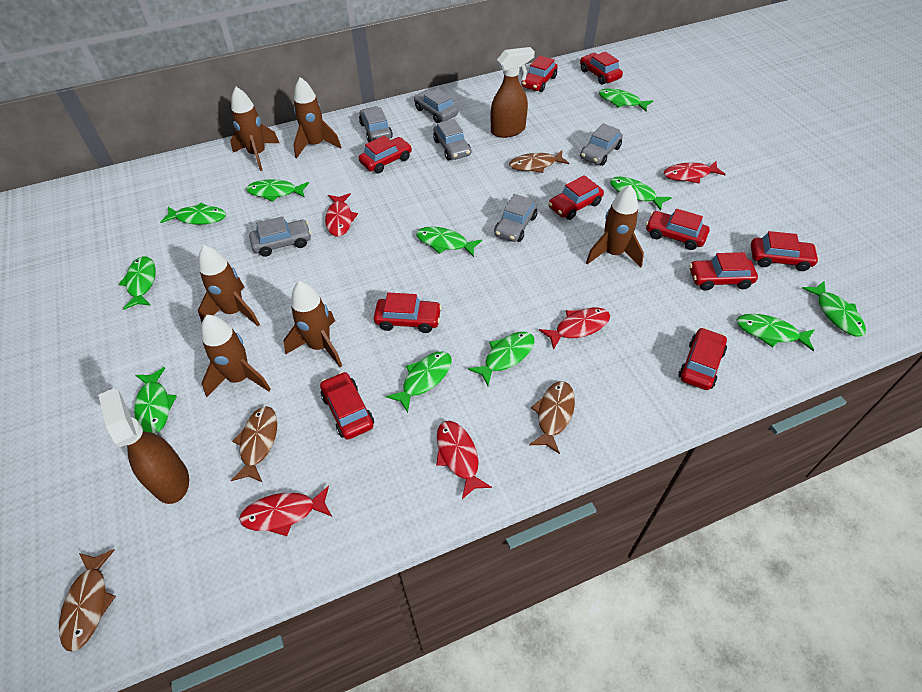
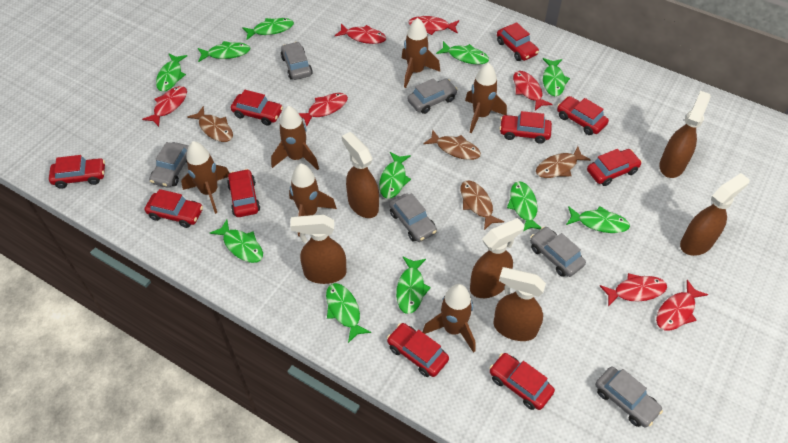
brown spray bottle: 2 -> 6
red fish: 5 -> 7

